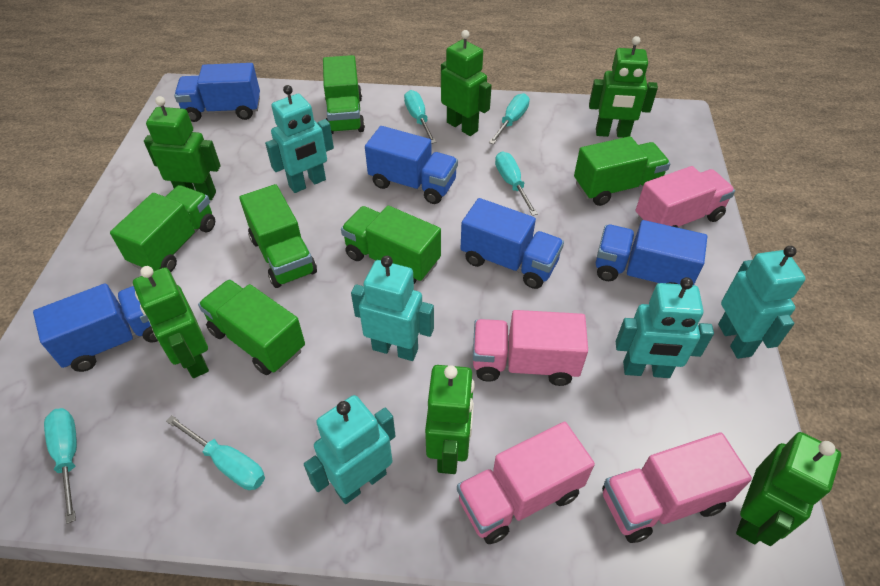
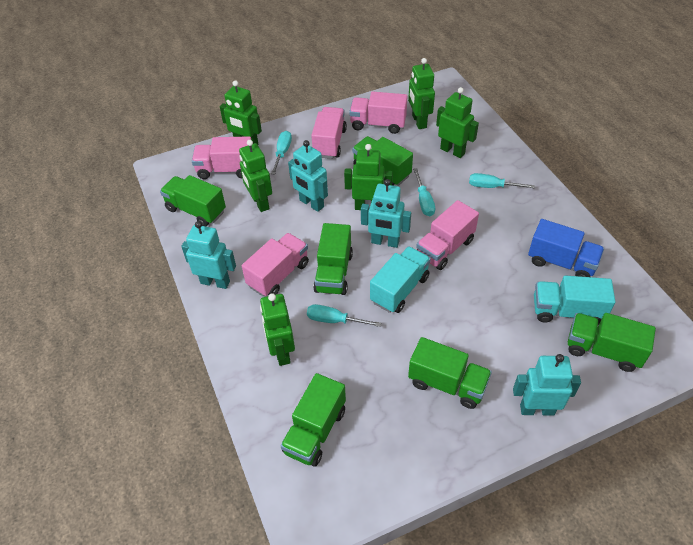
blue truck: 5 -> 1
pink truck: 4 -> 5
turquoise robot: 5 -> 4
turquoise screwdriver: 5 -> 4
turquoise truck: 0 -> 2

